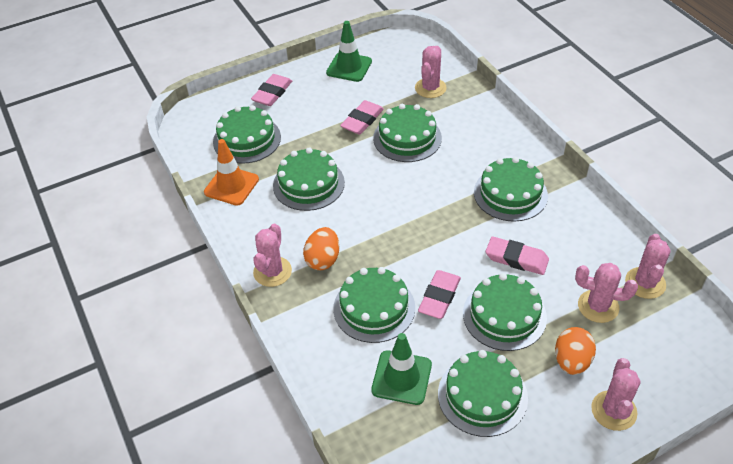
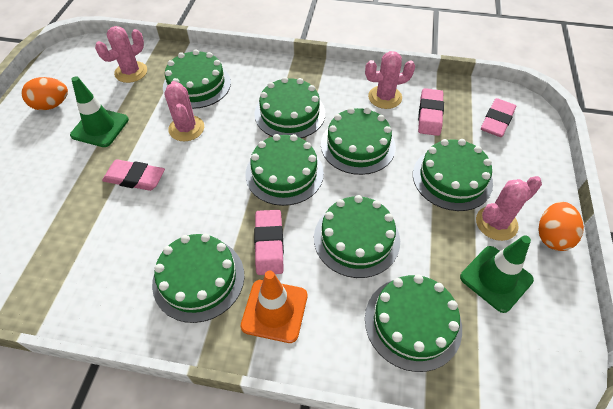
green cake: 7 -> 8
pink cactus: 5 -> 4

